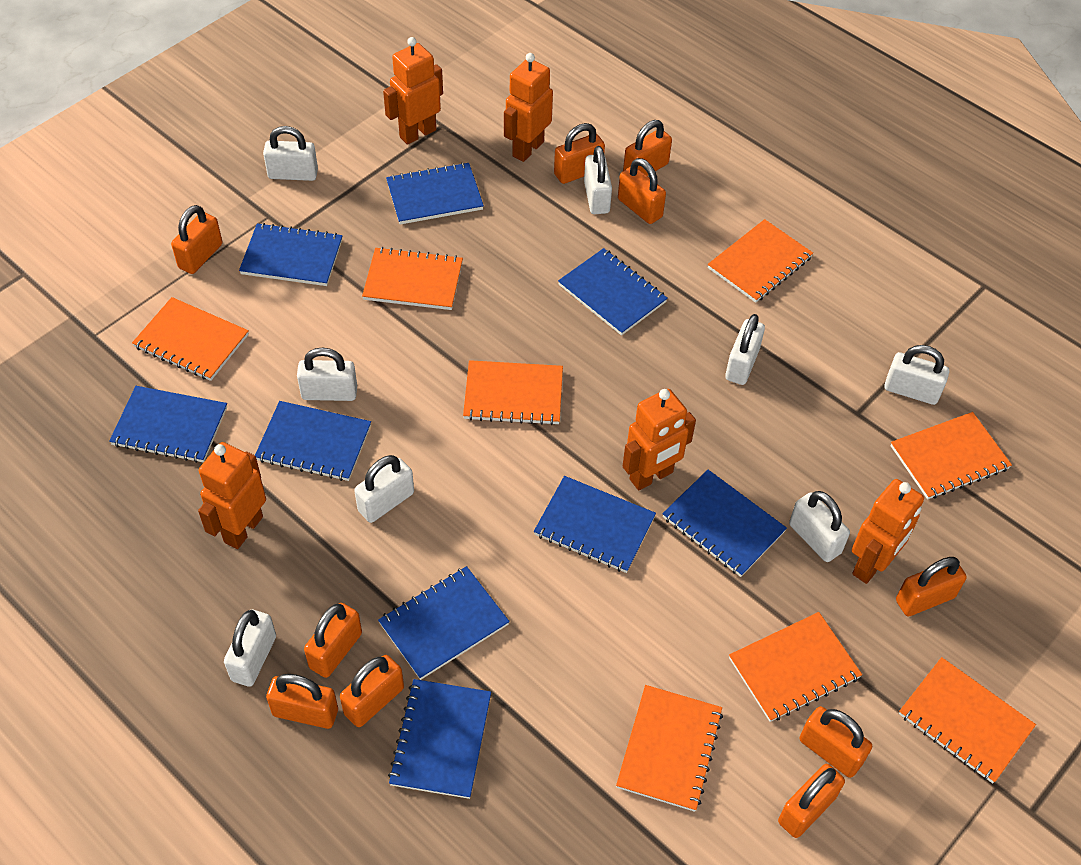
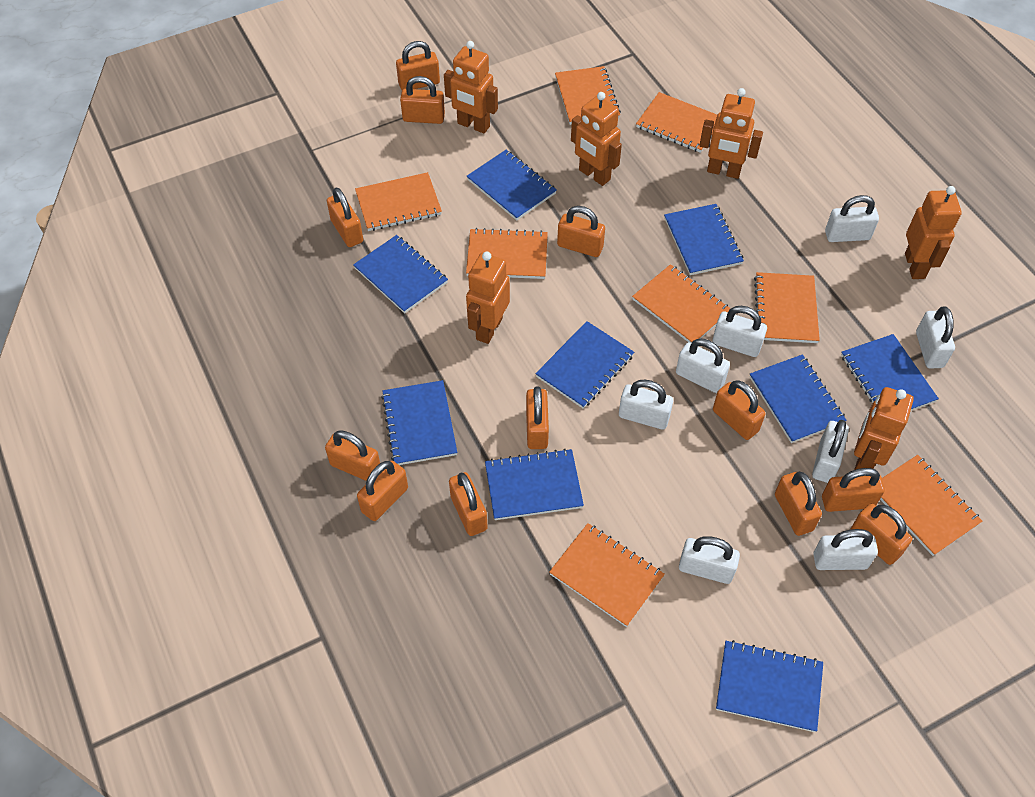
orange padlock: 10 -> 12
orange robot: 5 -> 6

